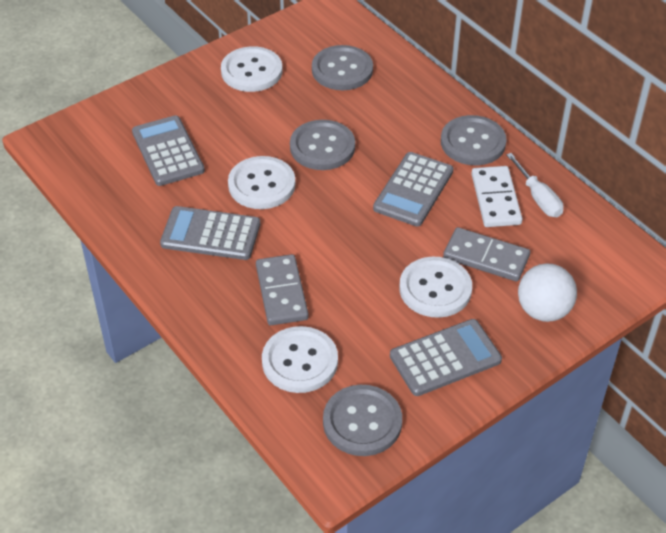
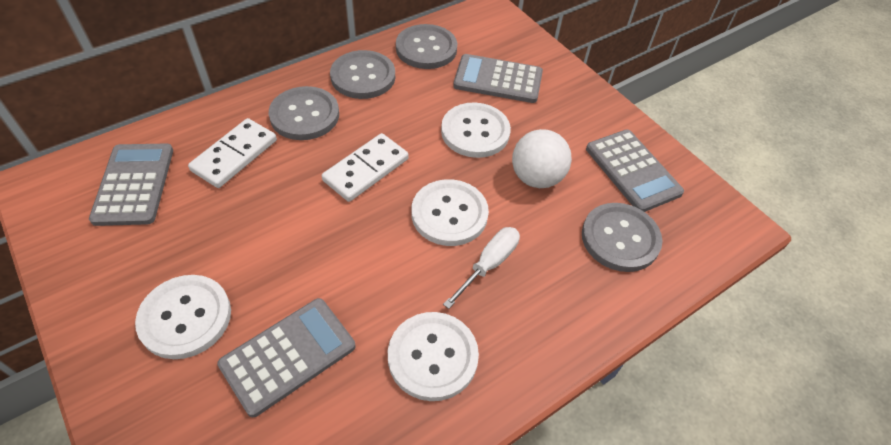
grey domino: 2 -> 0
white domino: 1 -> 2

